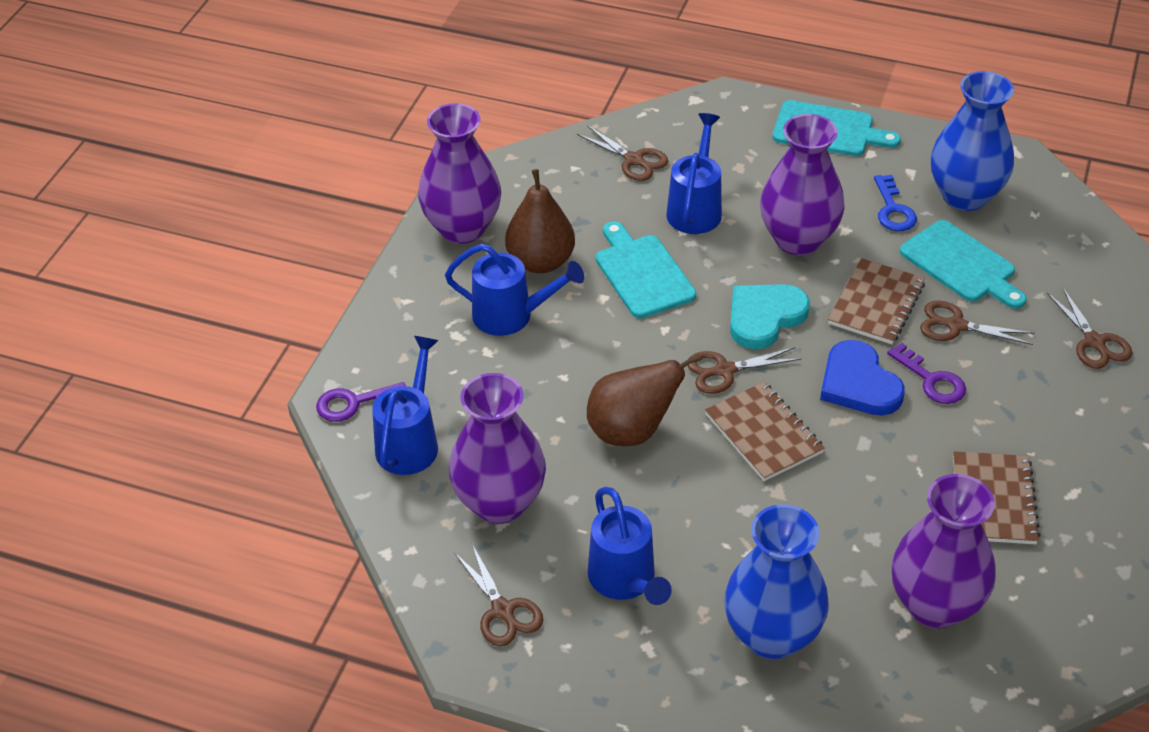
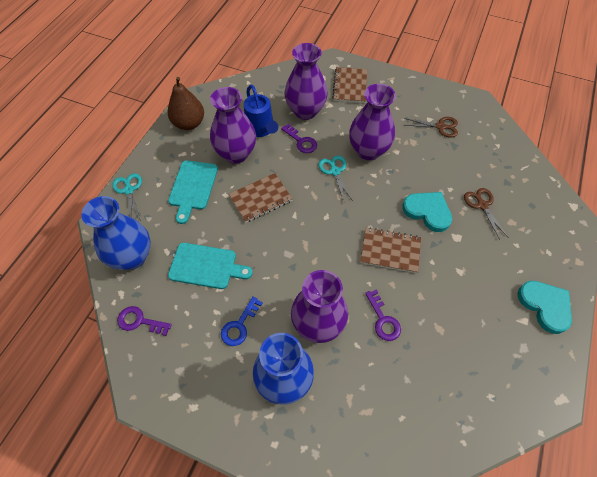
blue heart: 1 -> 0
blue watering can: 4 -> 1
brown pear: 2 -> 1
brown scissors: 5 -> 2
purple key: 2 -> 3
turquoise cutting board: 3 -> 2
turquoise heart: 1 -> 2
turquoise scissors: 0 -> 2

